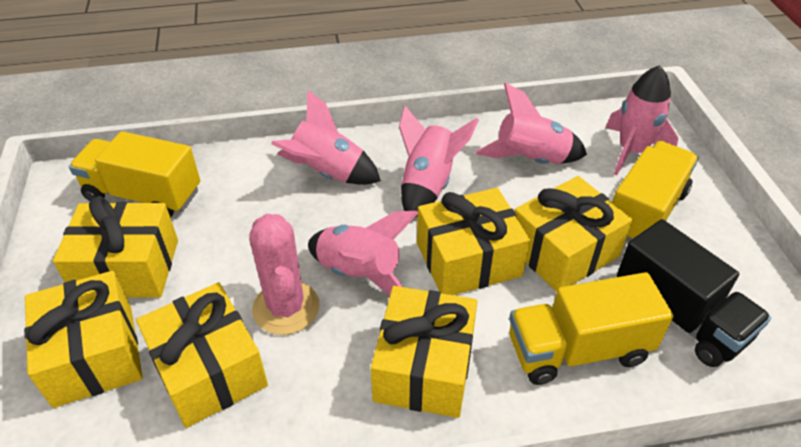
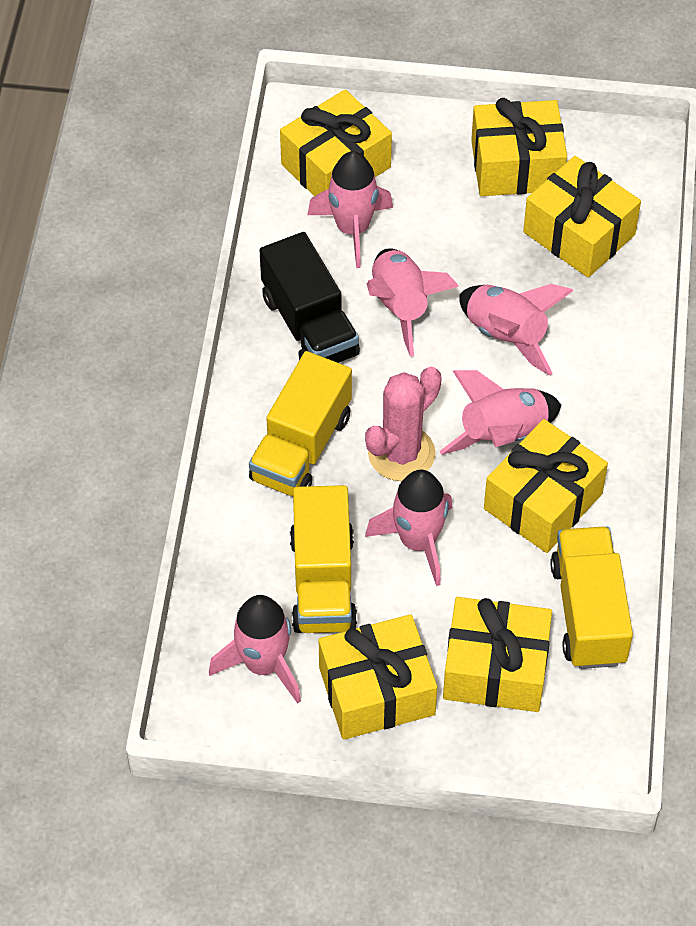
pink rocket: 5 -> 6

